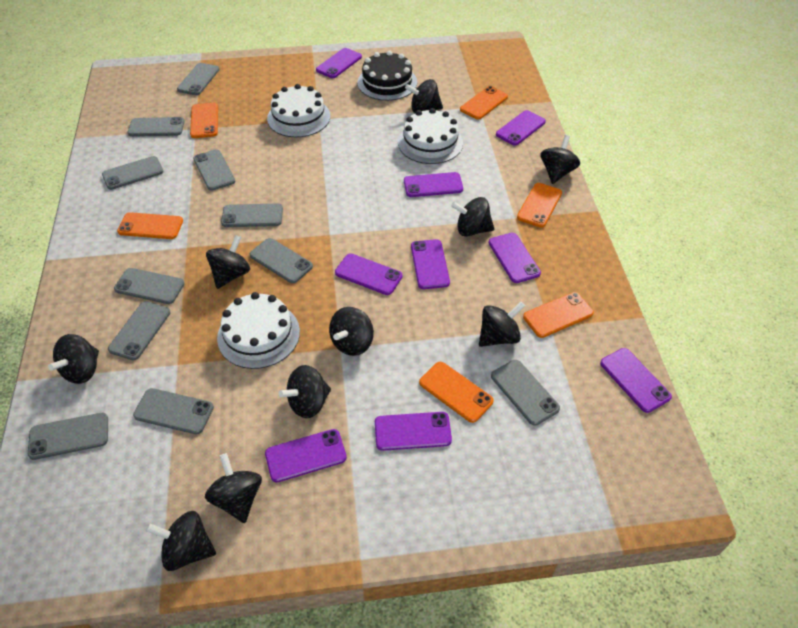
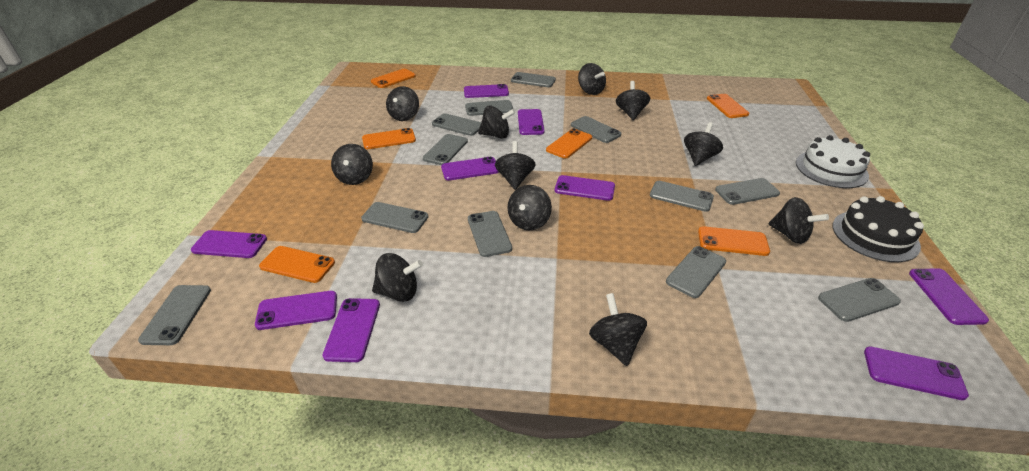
black spinning top: 10 -> 11
grey phone: 11 -> 12
white cake: 3 -> 1

